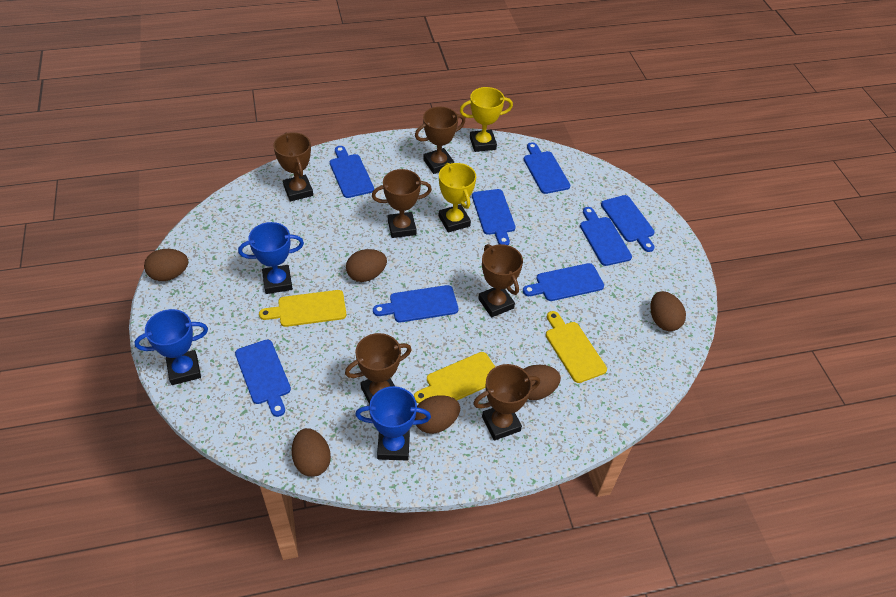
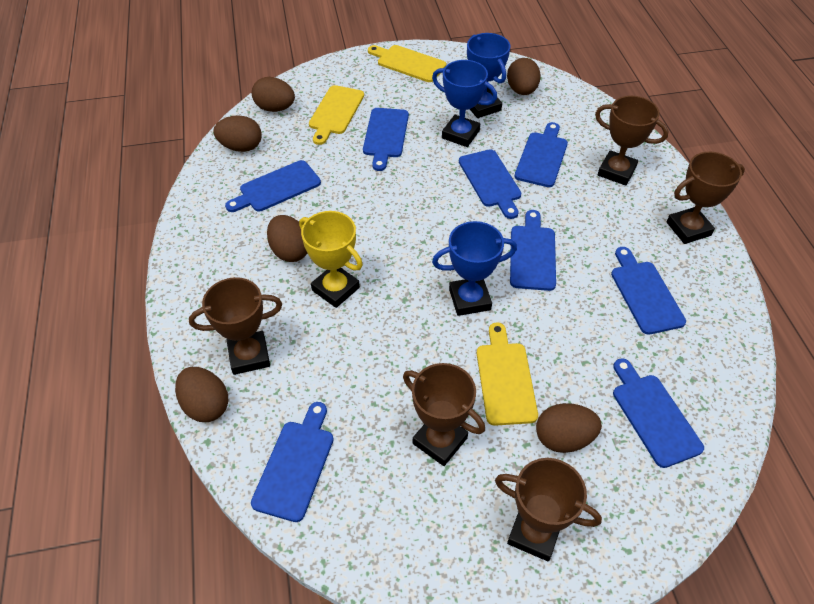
brown trophy: 6 -> 5
yellow trophy: 2 -> 1

